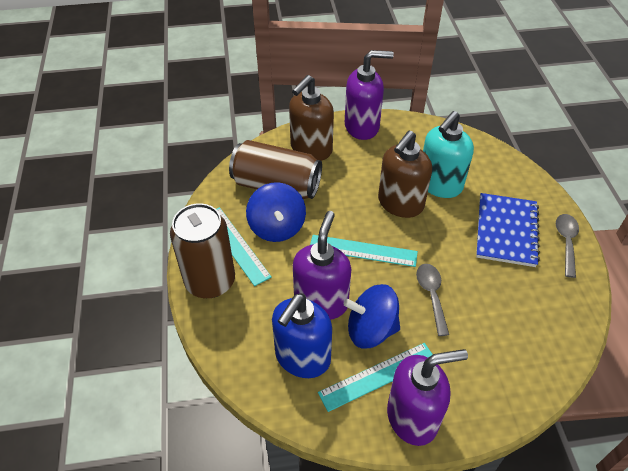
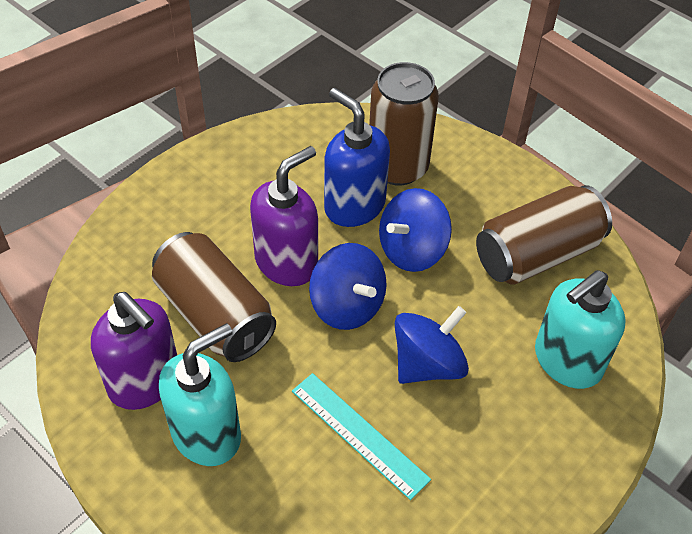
blue notebook: 1 -> 0
blue spinning top: 2 -> 3
brown can: 2 -> 3
brown soap dispenser: 2 -> 0
grey spoon: 2 -> 0
purple soap dispenser: 3 -> 2
turquoise ruler: 3 -> 1
turquoise soap dispenser: 1 -> 2

